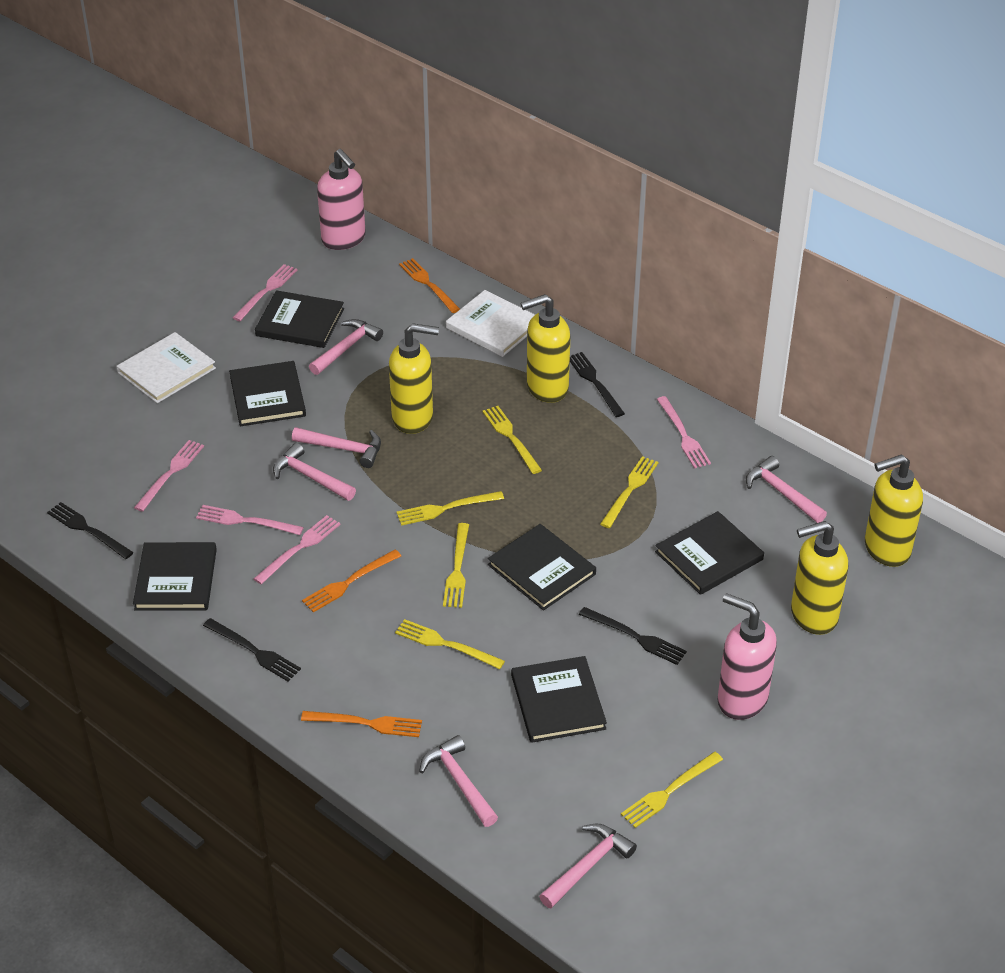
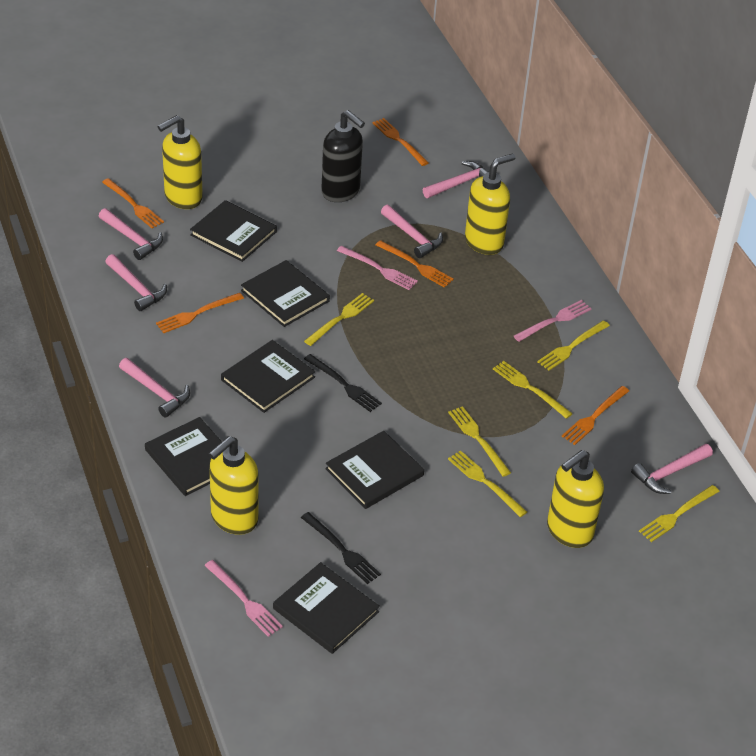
black fork: 4 -> 2
black soap dispenser: 0 -> 1
orange fork: 3 -> 5
pink fork: 5 -> 3
pink soap dispenser: 2 -> 0
white book: 2 -> 0

